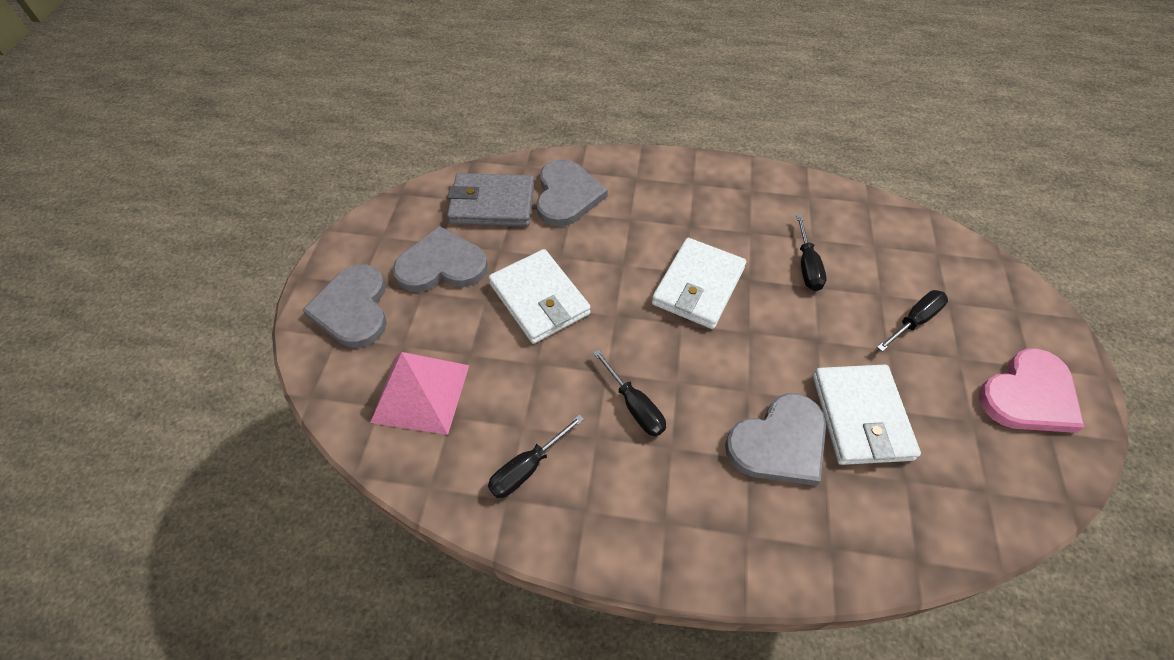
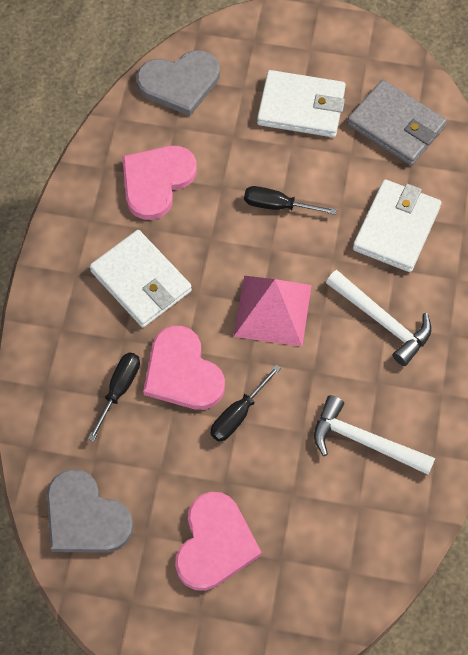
black screwdriver: 4 -> 3
grey heart: 4 -> 2
pink heart: 1 -> 3
white hammer: 0 -> 2

